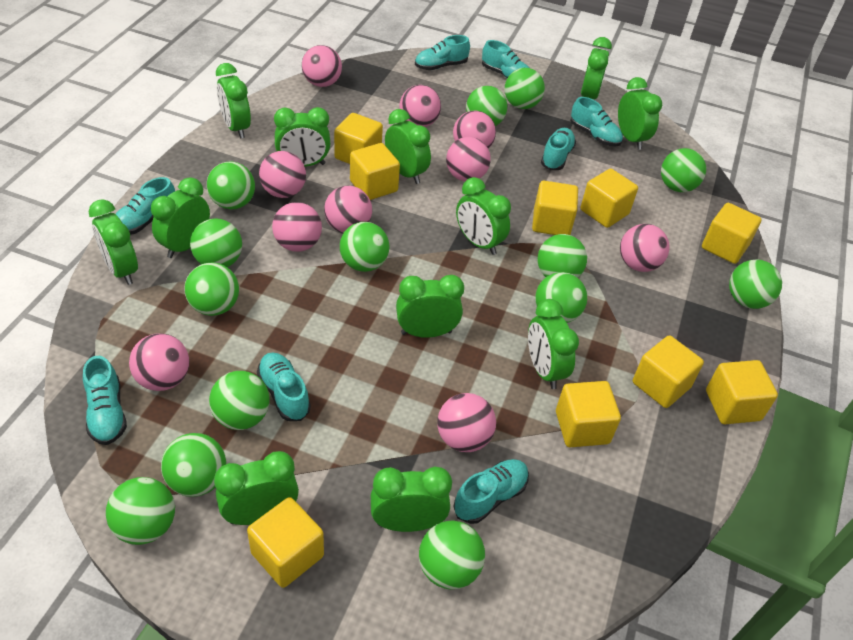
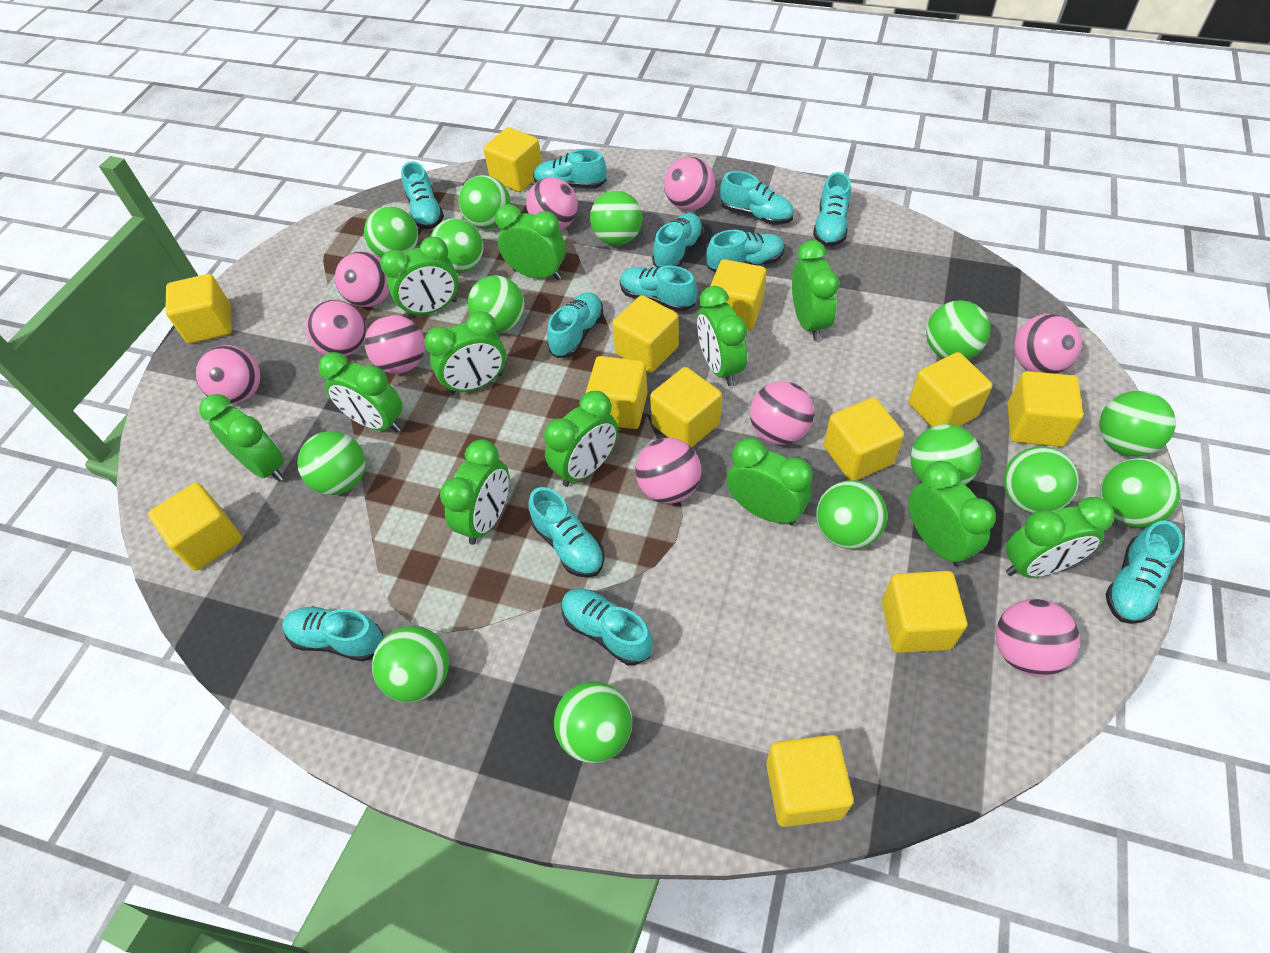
turquoise shoe: 8 -> 12
yellow cube: 9 -> 12

